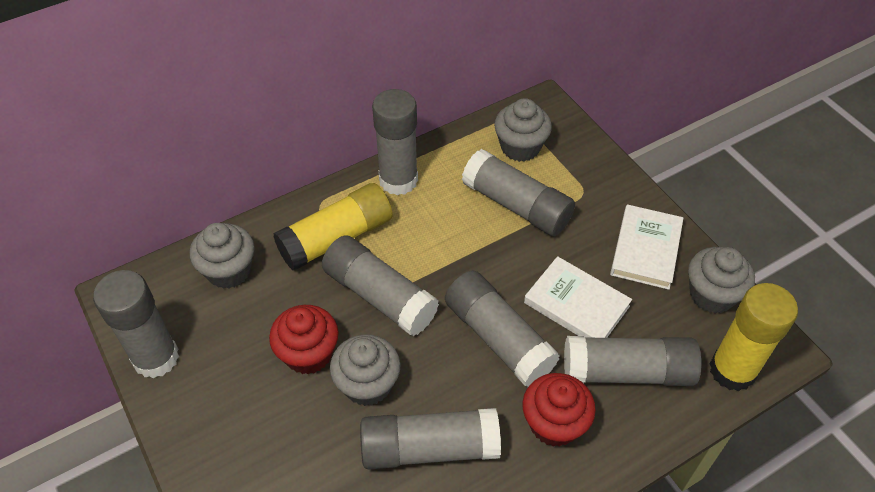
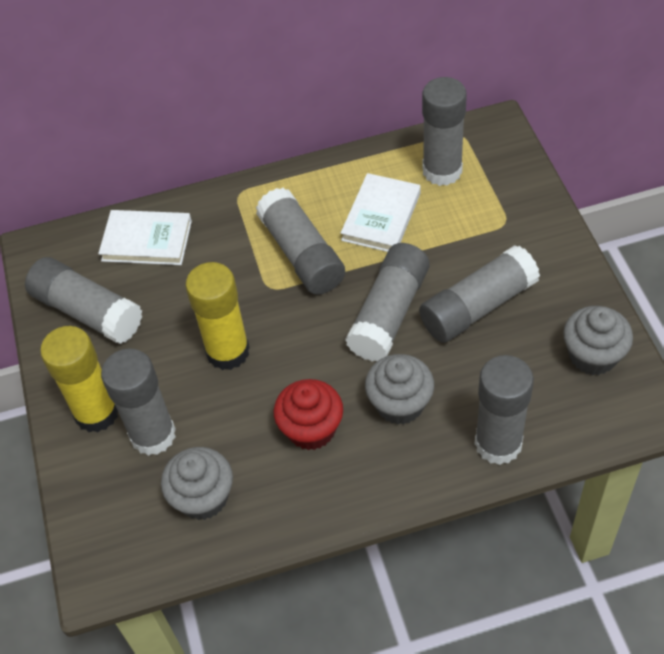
grey cupcake: 4 -> 3
red cupcake: 2 -> 1

